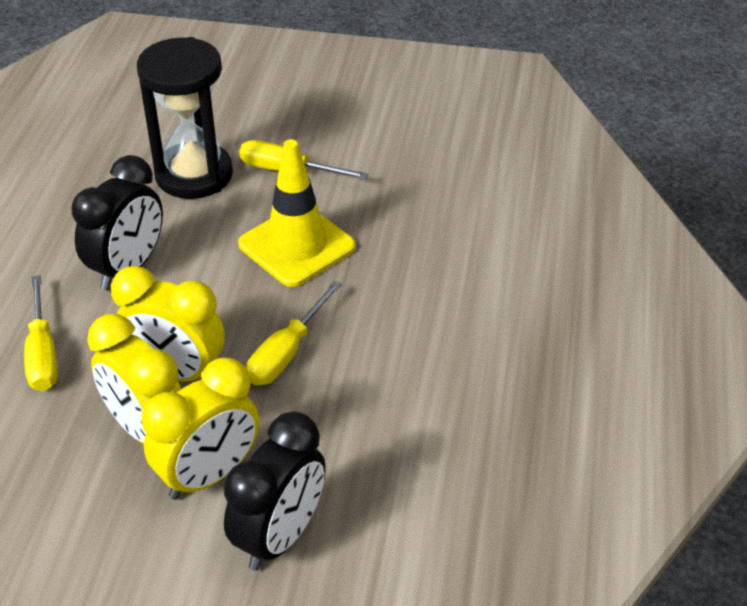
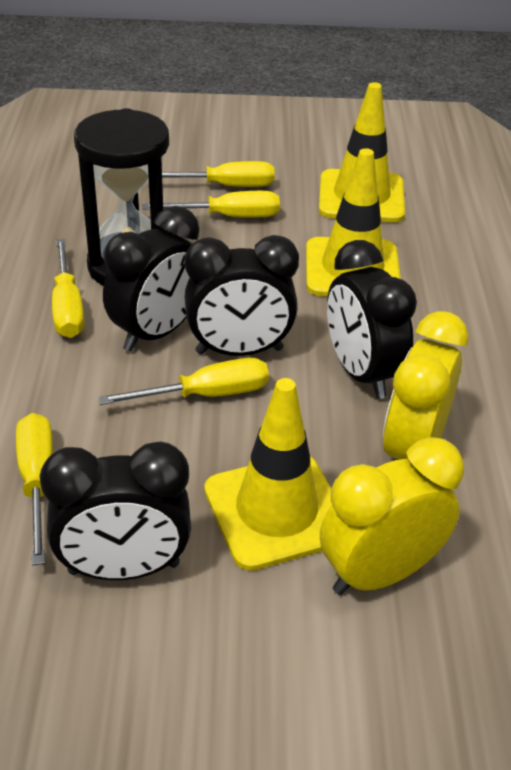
black clock: 2 -> 4
yellow clock: 3 -> 2
yellow screwdriver: 3 -> 5
yellow traffic cone: 1 -> 3

